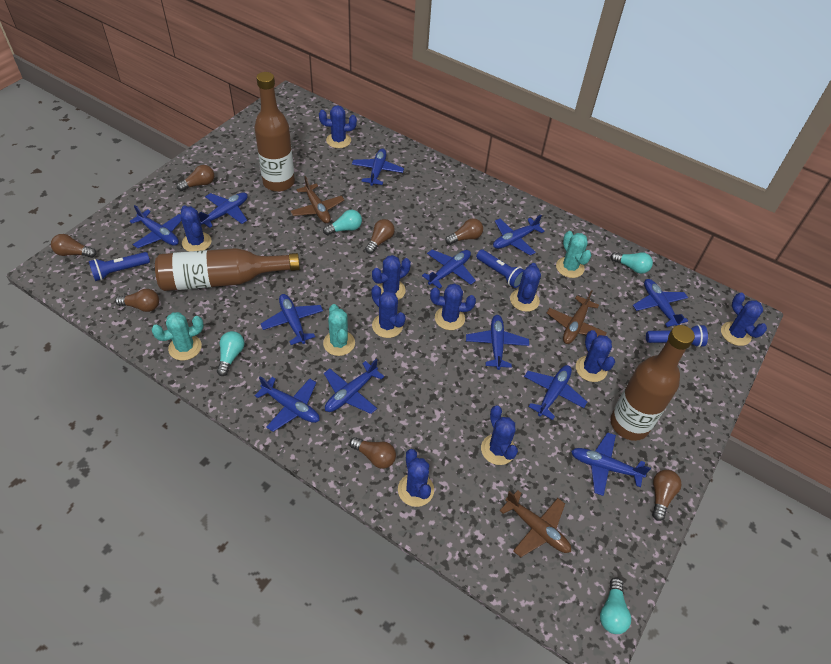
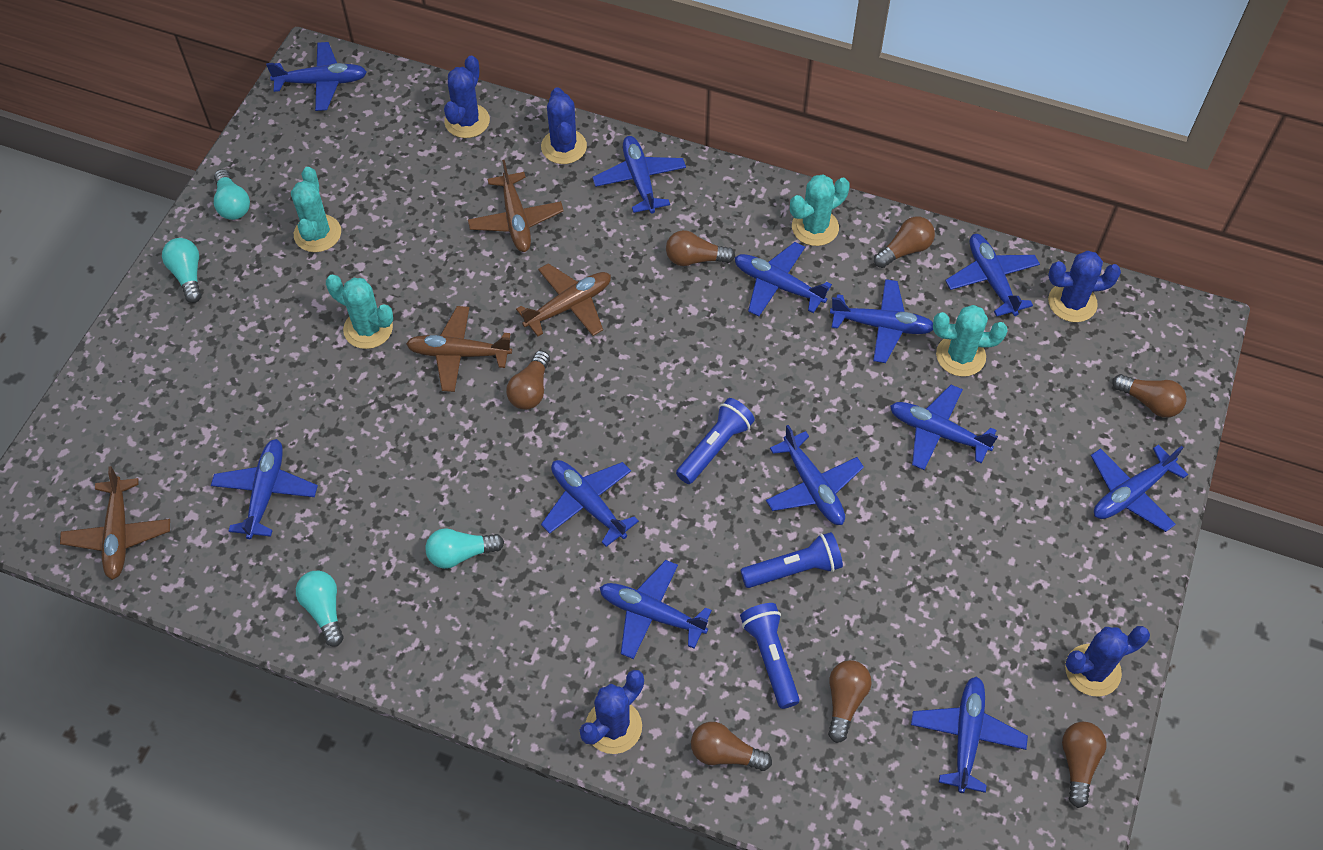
blue cactus: 10 -> 5
brown bottle: 3 -> 0
brown plane: 3 -> 4
turquoise cactus: 3 -> 4

